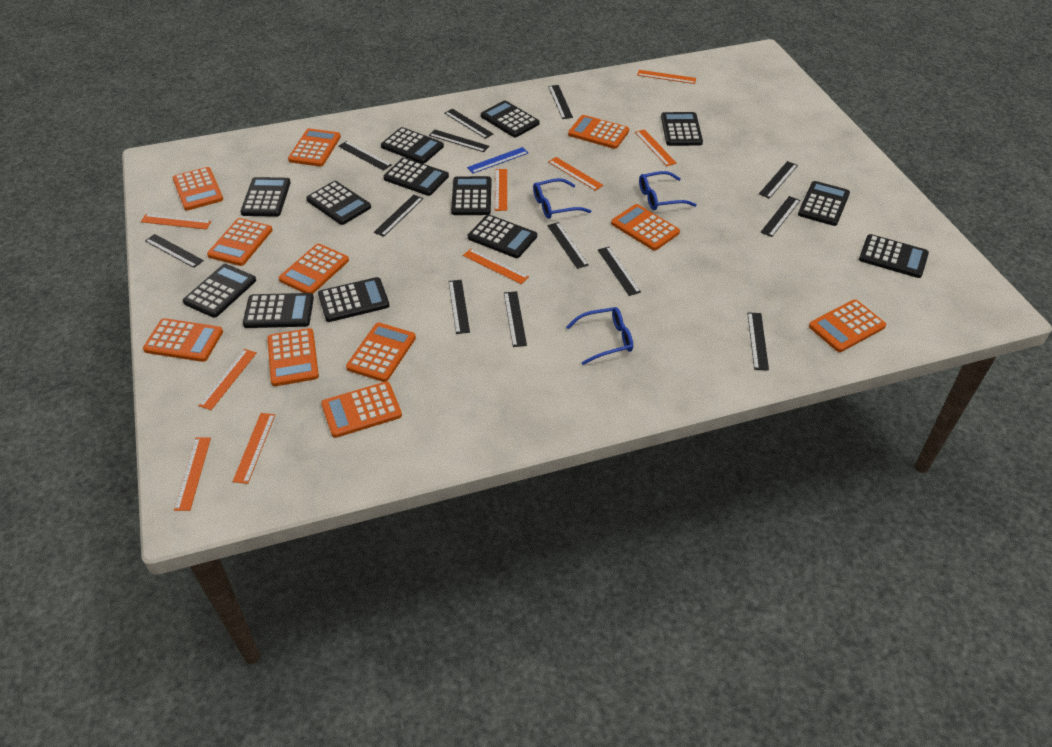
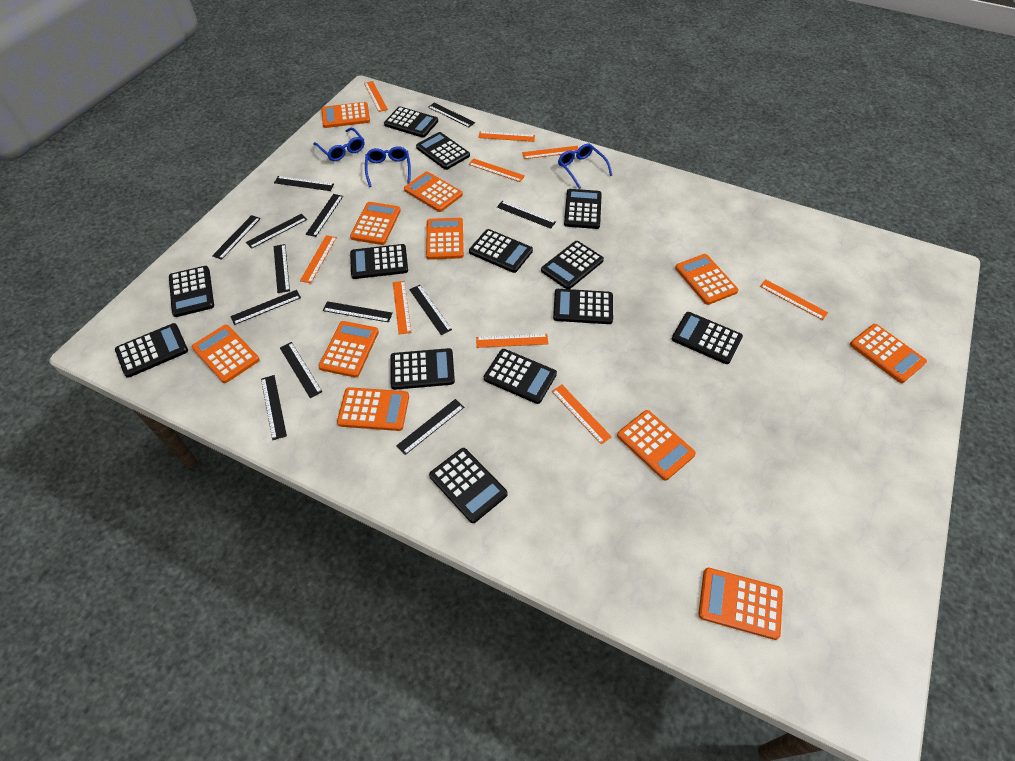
blue ruler: 1 -> 0

